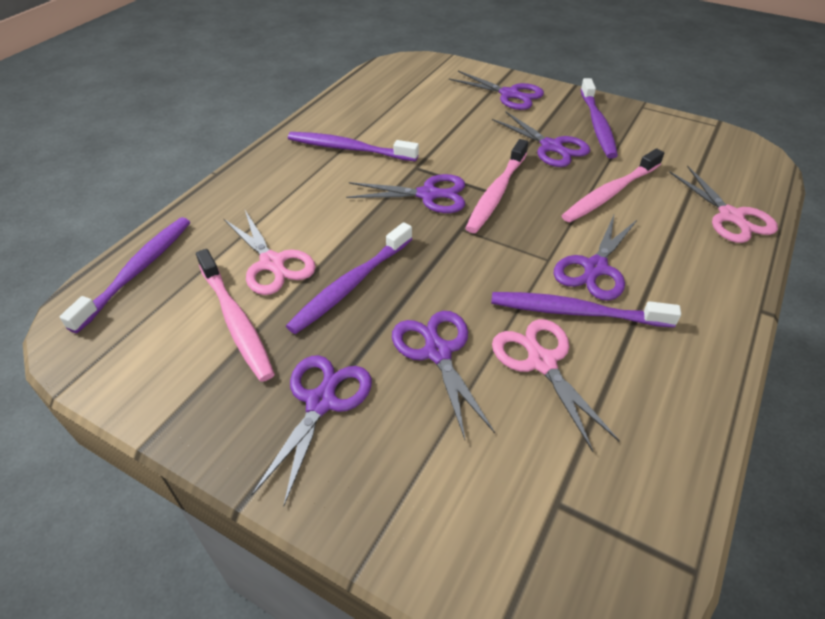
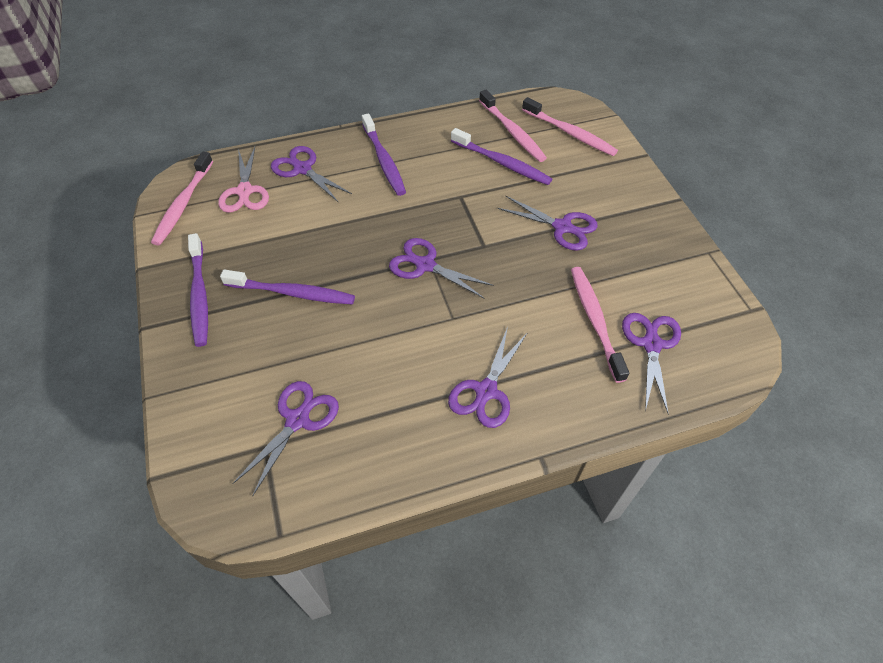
pink scissors: 3 -> 1
pink toothbrush: 3 -> 4
purple toothbrush: 5 -> 4

